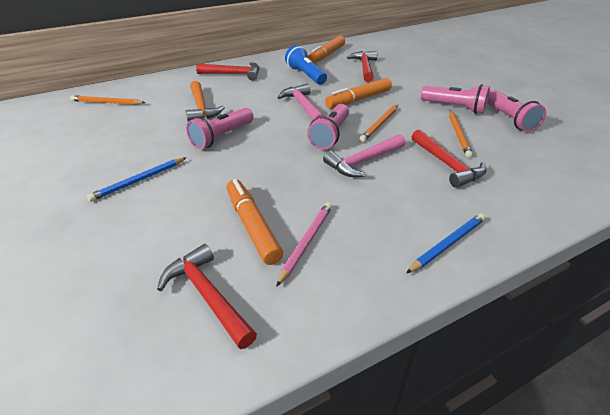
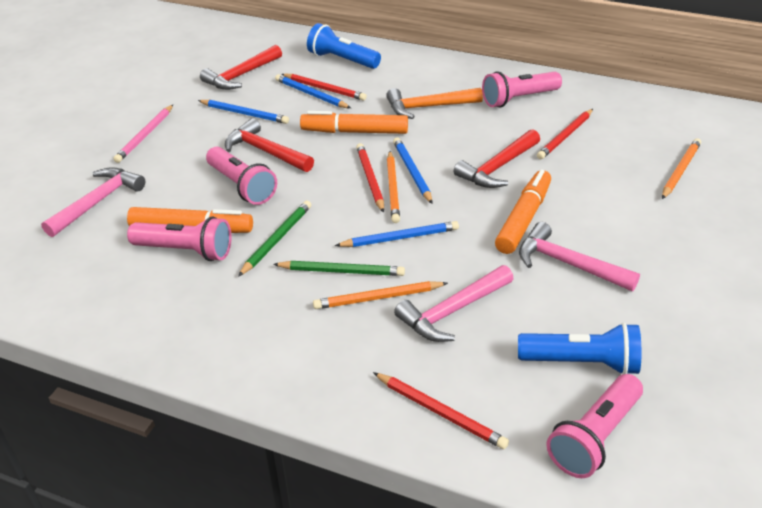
blue flashlight: 1 -> 2
blue pencil: 2 -> 4
green pencil: 0 -> 2
pink hammer: 2 -> 3
red hammer: 4 -> 3
red pencil: 0 -> 4

